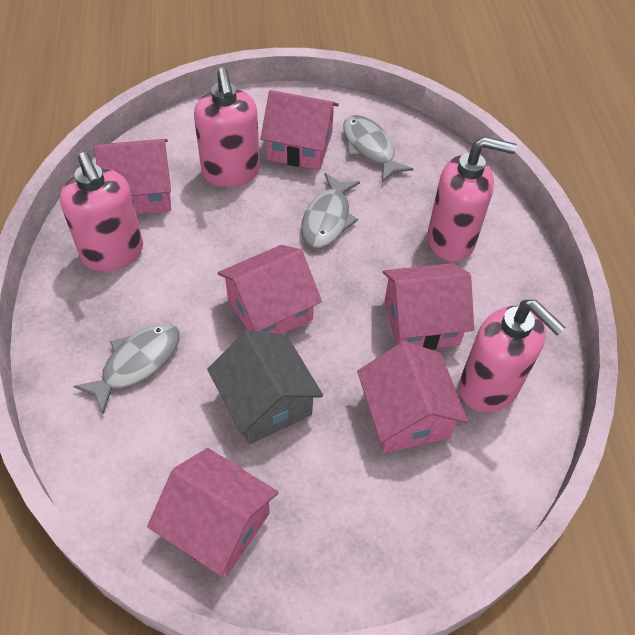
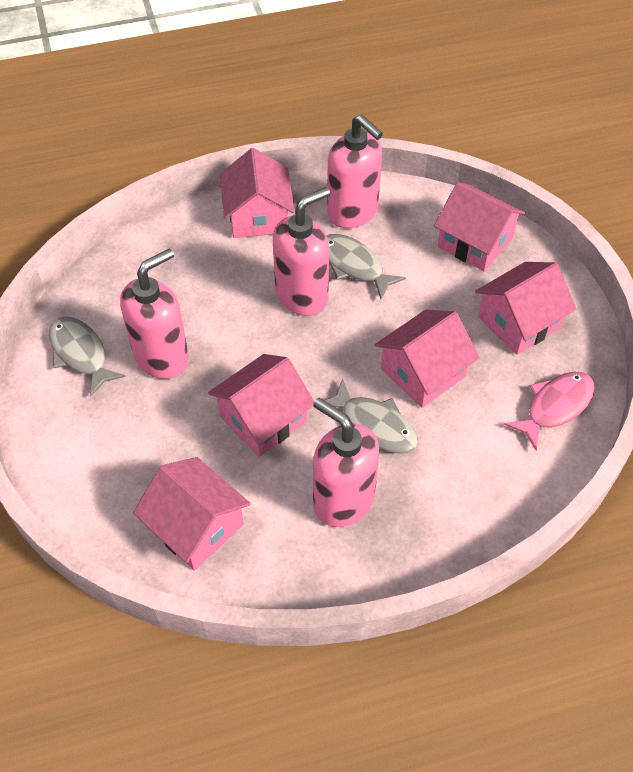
grey house: 1 -> 0
pink fish: 0 -> 1

